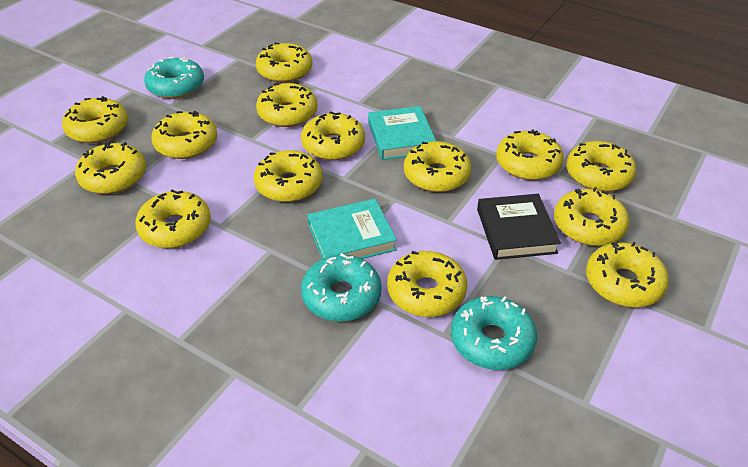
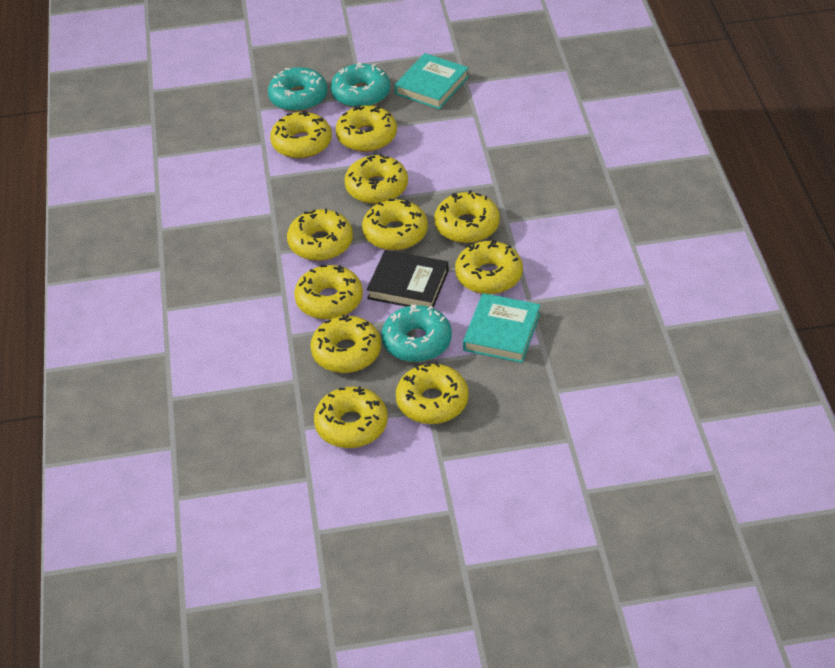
yellow donut: 14 -> 11

